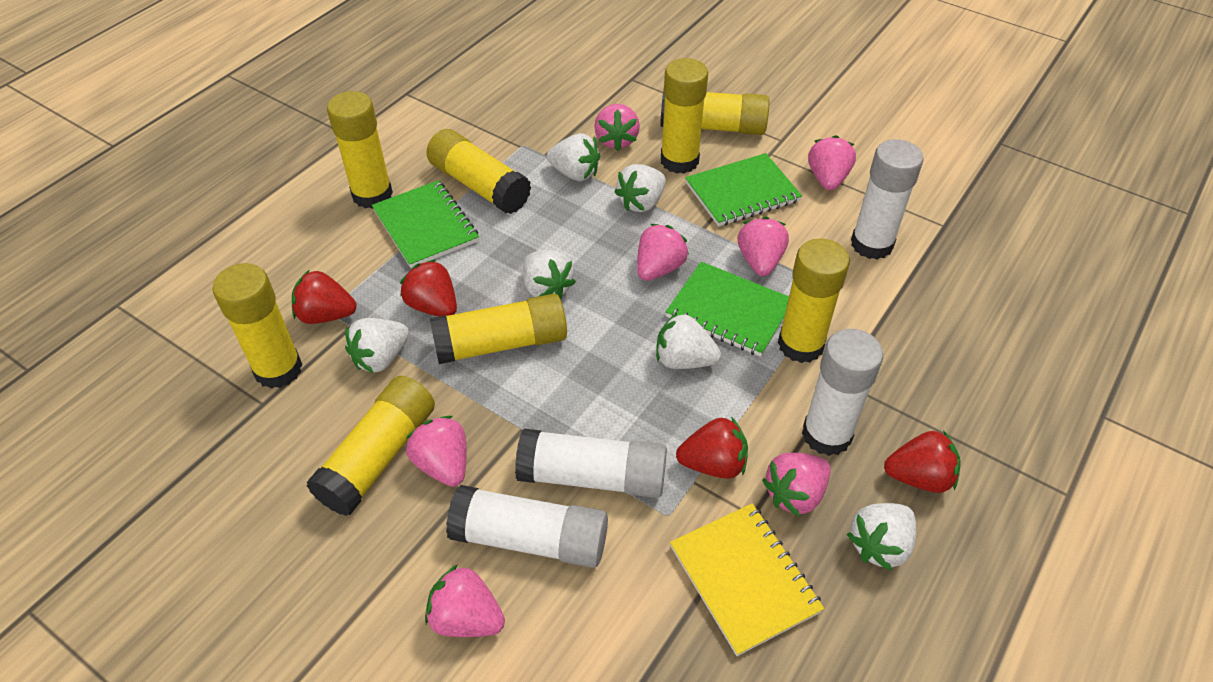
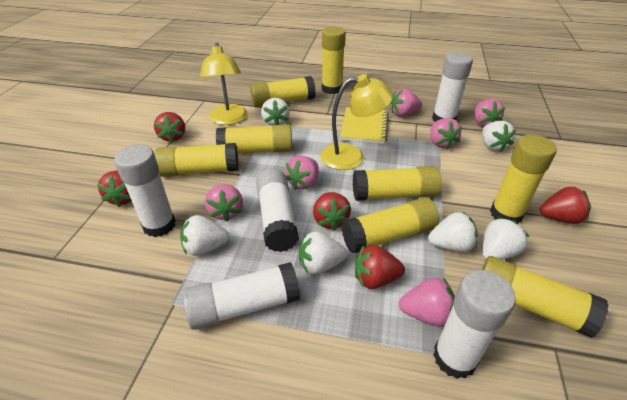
green notebook: 3 -> 0
pink strawberry: 7 -> 6
red strawberry: 4 -> 5
white glue stick: 4 -> 5
yellow lamp: 0 -> 2

